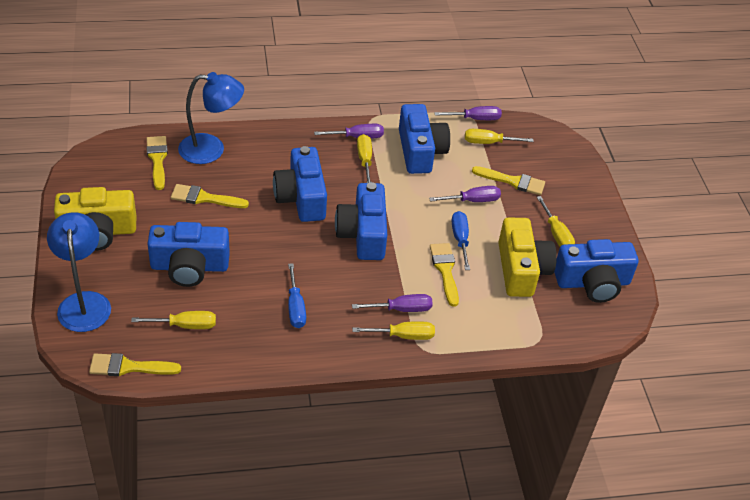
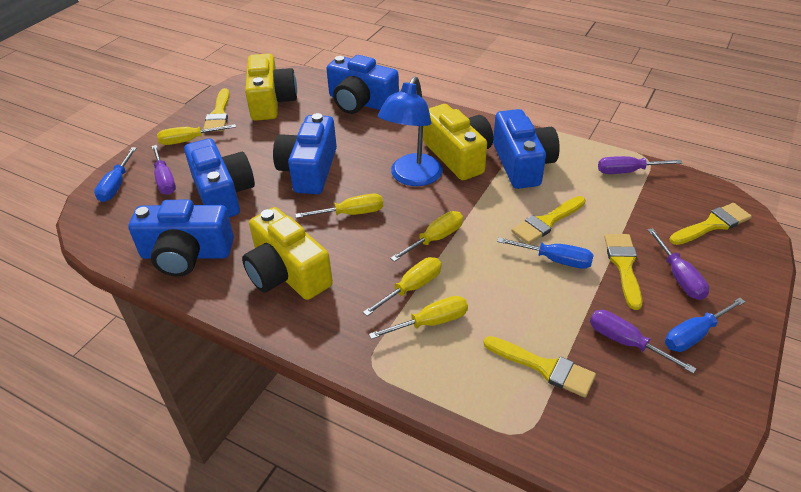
blue lamp: 2 -> 1
blue screwdriver: 2 -> 3
yellow camera: 2 -> 3

